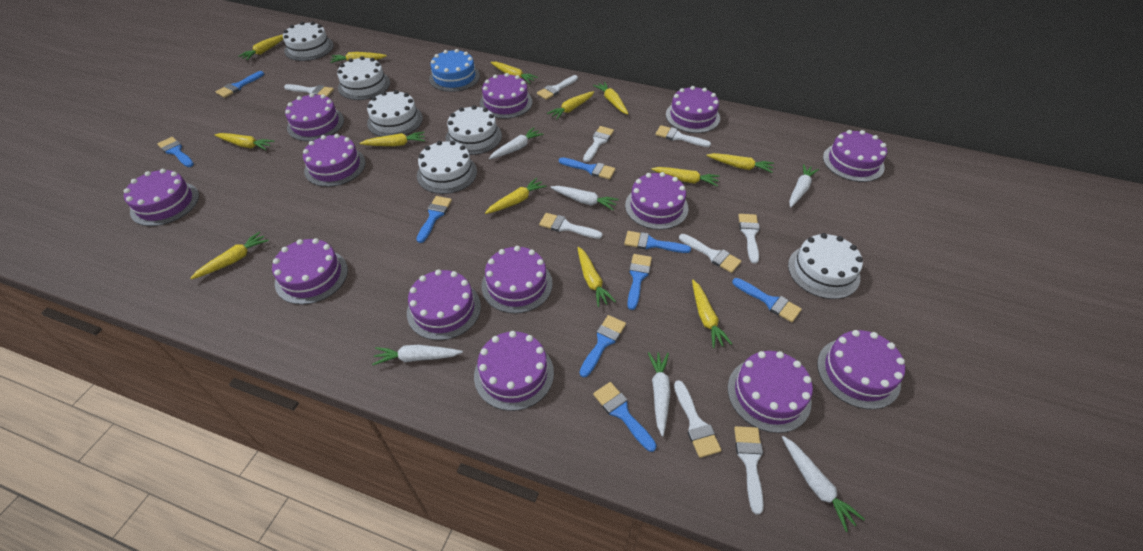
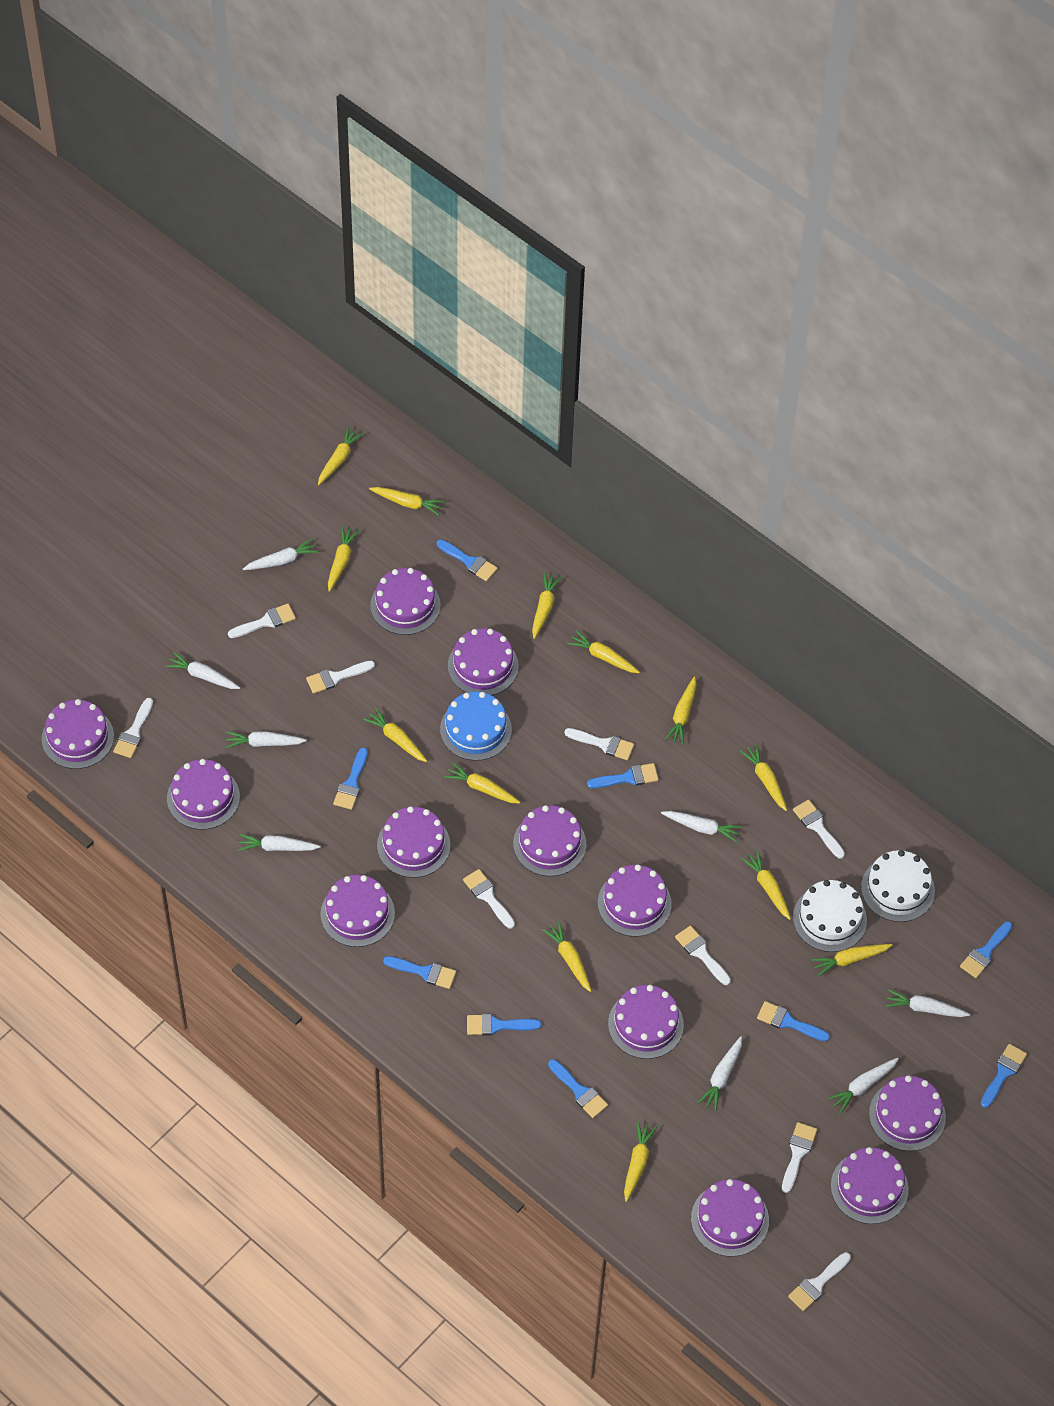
purple cake: 13 -> 12
white cake: 6 -> 2
white carrot: 6 -> 8

